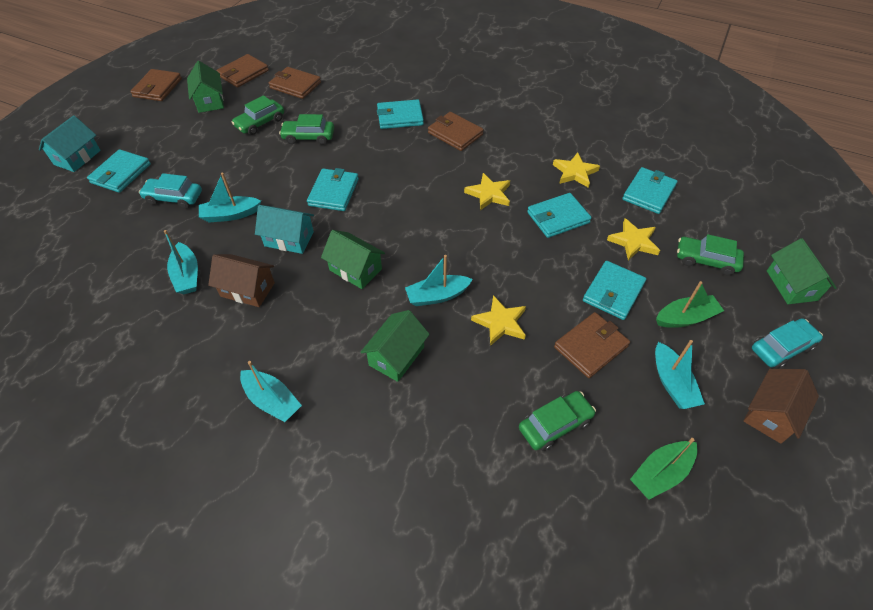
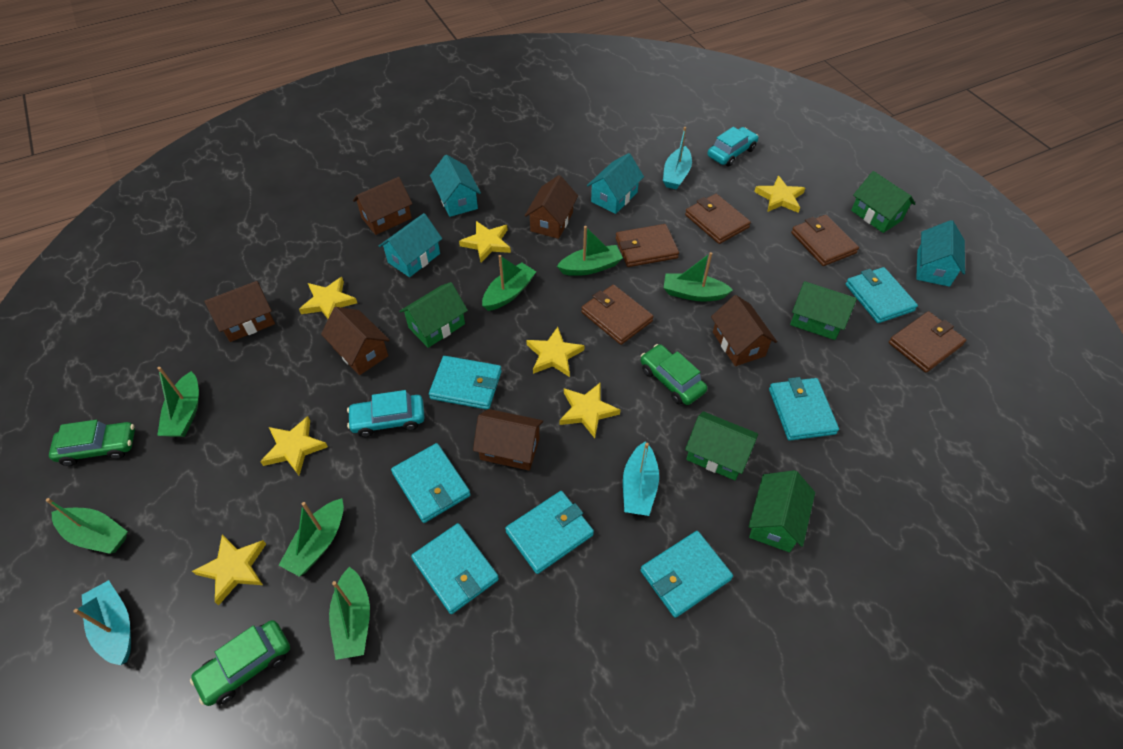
brown house: 2 -> 6
green boat: 2 -> 7
green car: 4 -> 3
green house: 4 -> 5
turquoise boat: 5 -> 3
turquoise house: 2 -> 4
turquoise wallet: 6 -> 7
yellow star: 4 -> 7

